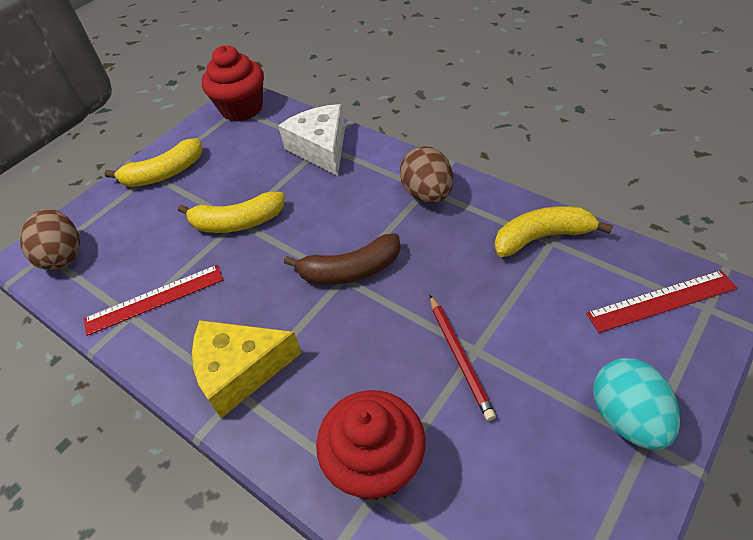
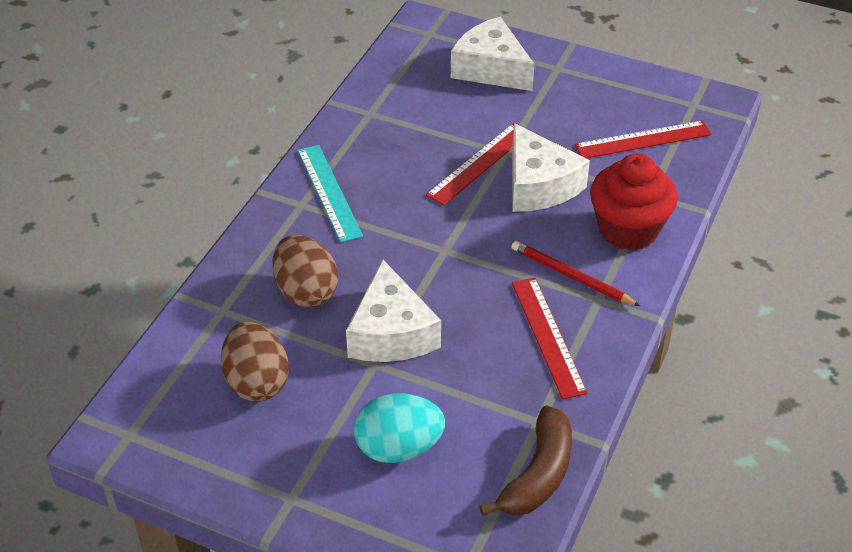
red cupcake: 2 -> 1
red ruler: 2 -> 3
turquoise ruler: 0 -> 1
white cheese: 1 -> 3
yellow banana: 3 -> 0
yellow cheese: 1 -> 0

